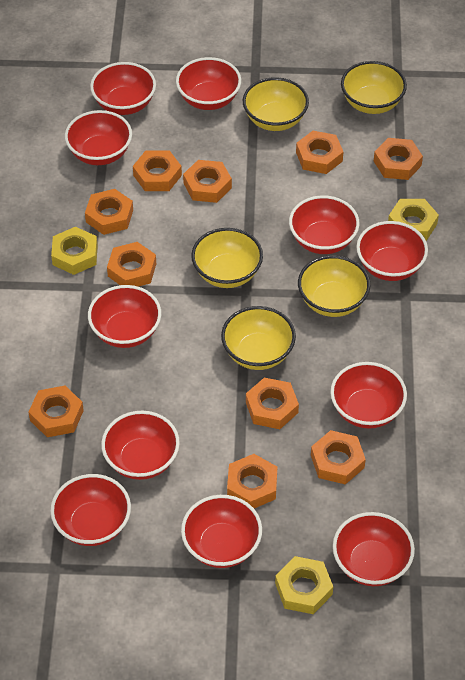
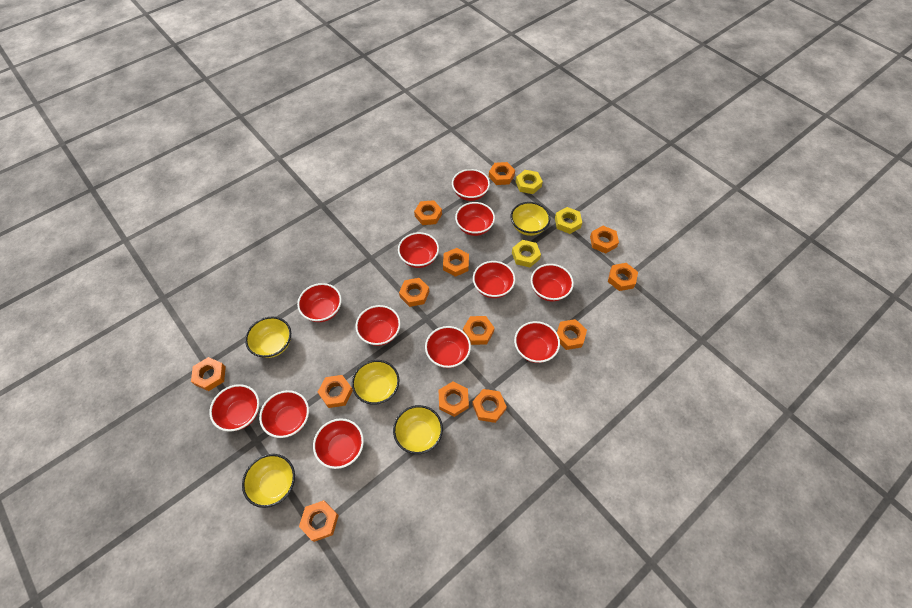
orange nut: 10 -> 13
red bowl: 11 -> 12

